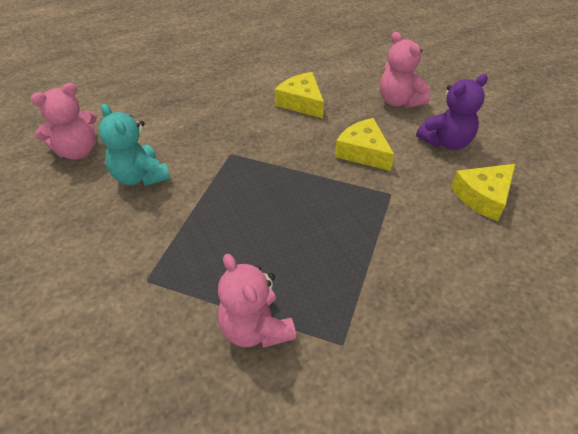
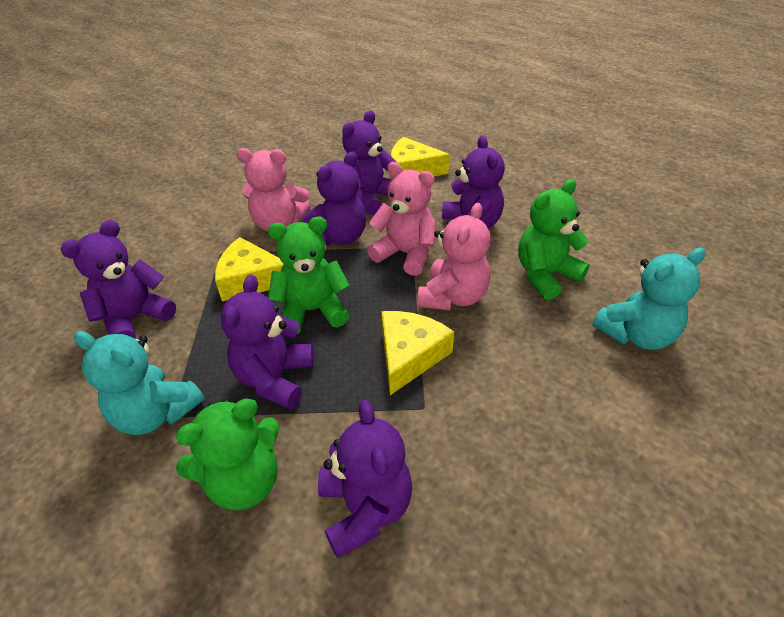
green teddy bear: 0 -> 3
purple teddy bear: 1 -> 6
turquoise teddy bear: 1 -> 2

